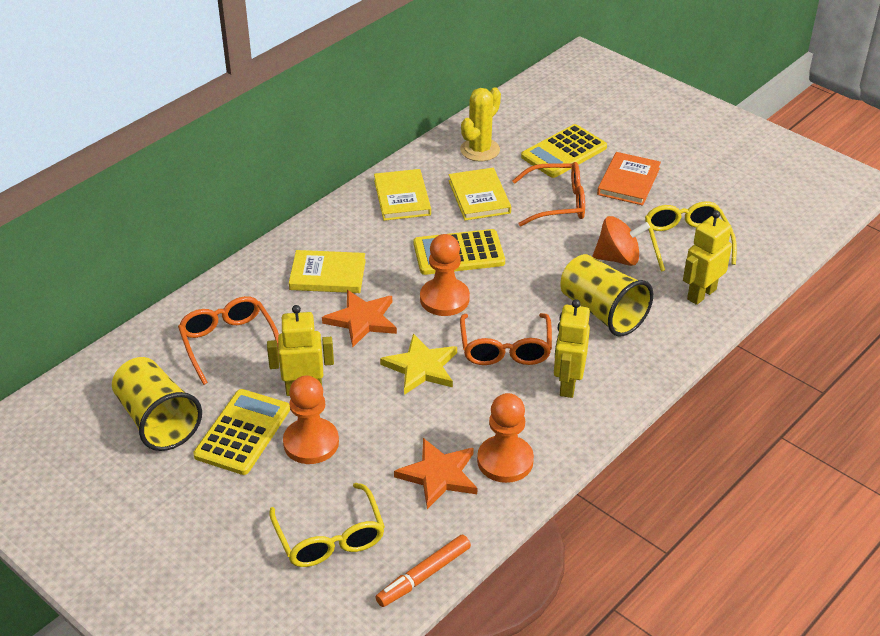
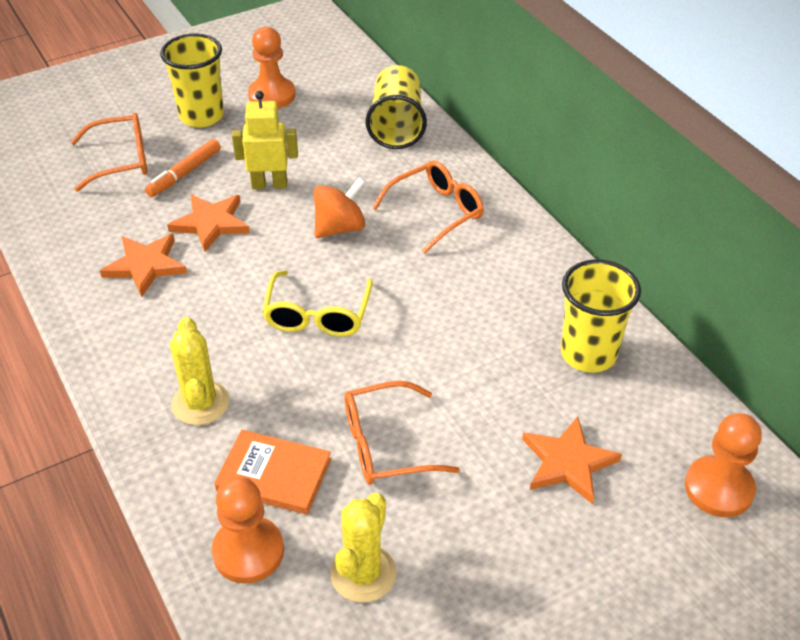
orange star: 2 -> 3
yellow book: 3 -> 0
yellow cactus: 1 -> 2
yellow calculator: 3 -> 0
yellow cup: 2 -> 3
yellow glasses: 2 -> 1
yellow robot: 3 -> 1
yellow star: 1 -> 0

